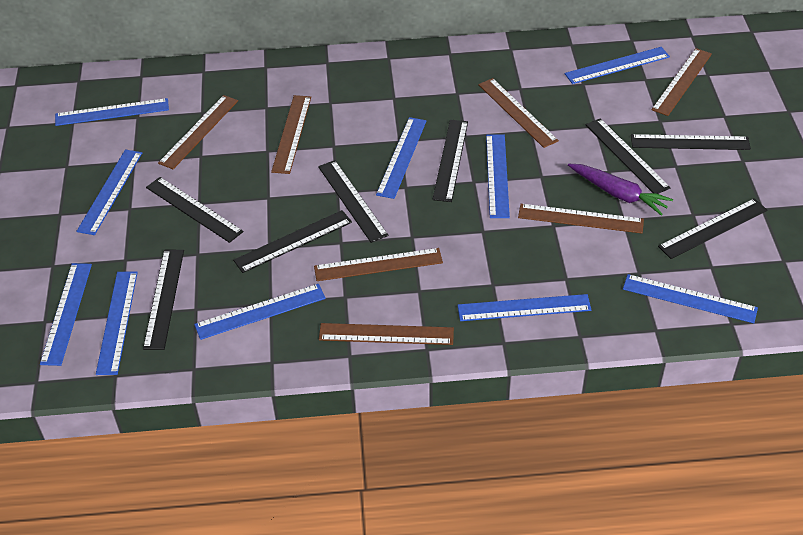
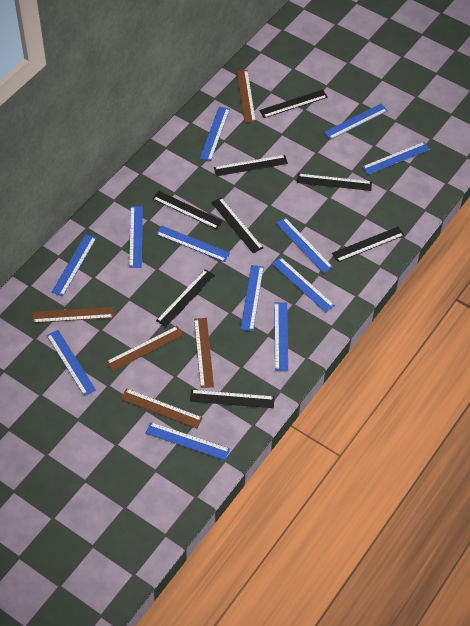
blue ruler: 10 -> 12
brown ruler: 7 -> 5
purple carrot: 1 -> 0

